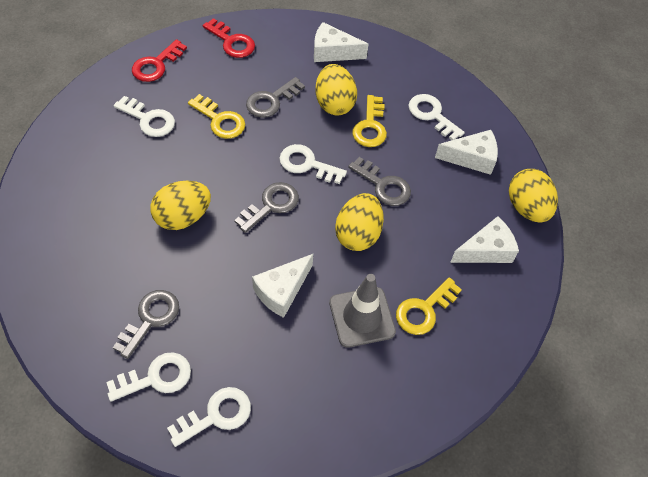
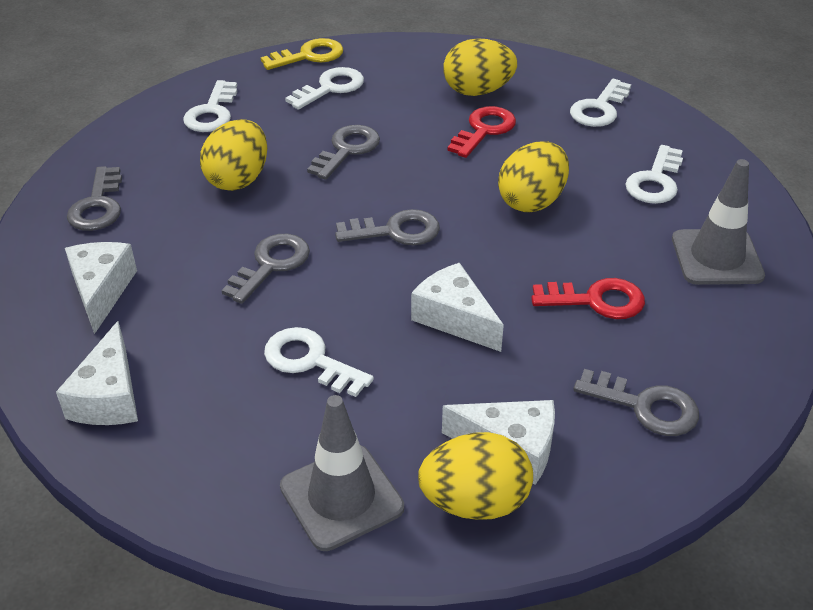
grey key: 4 -> 5
grey traffic cone: 1 -> 2
yellow key: 3 -> 1

